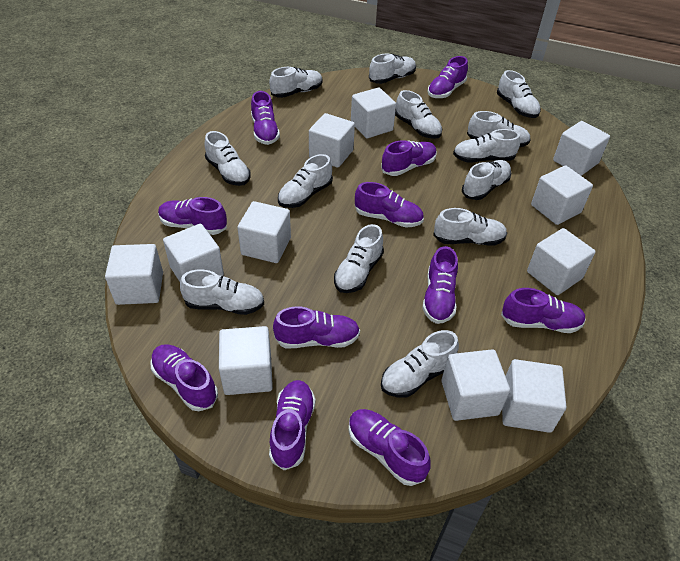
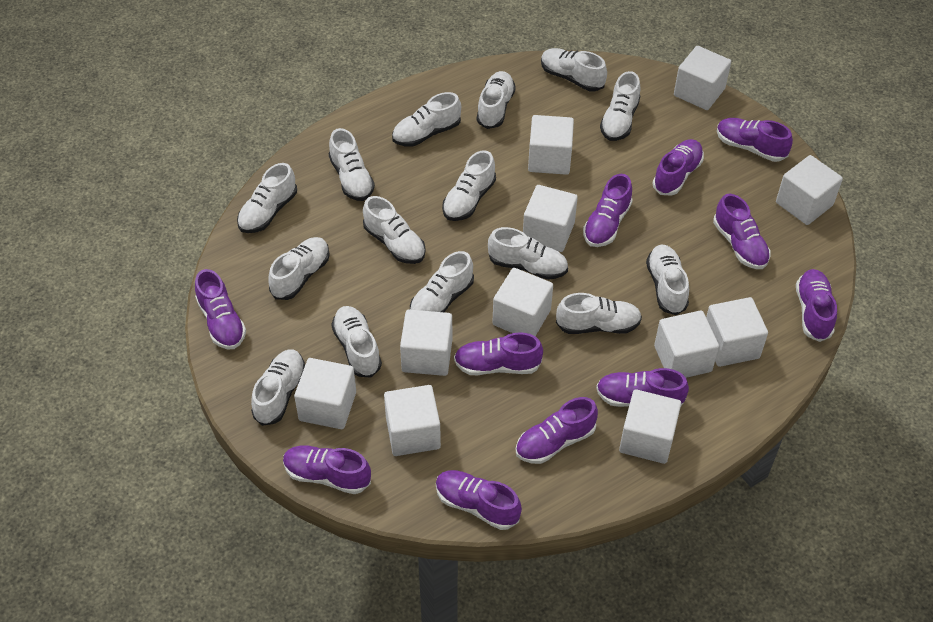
white shoe: 13 -> 15

